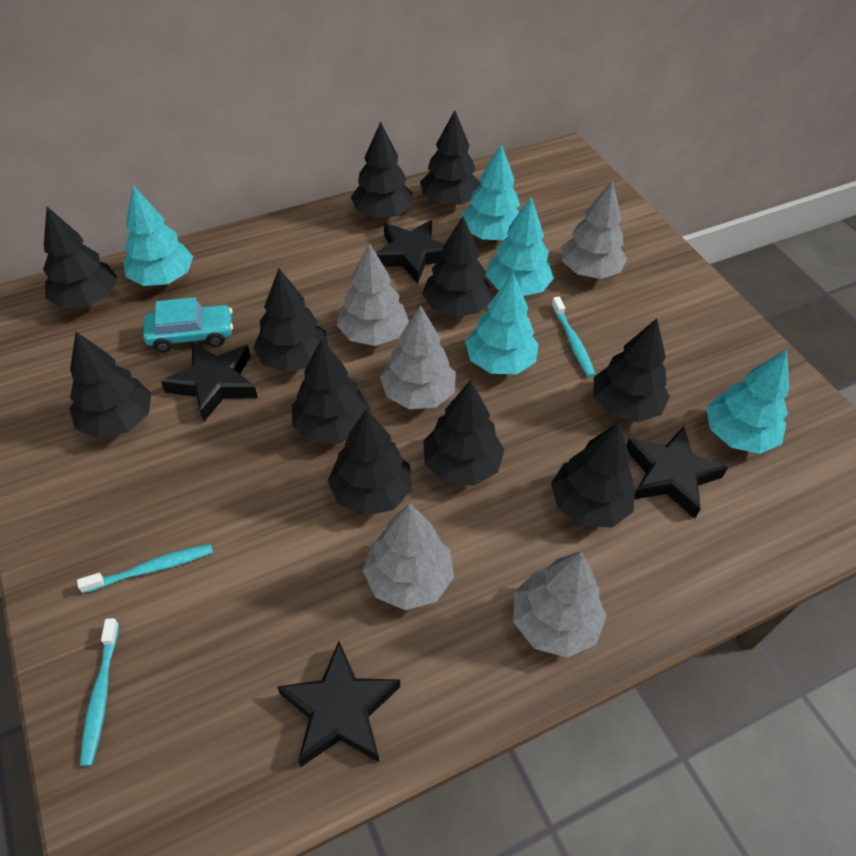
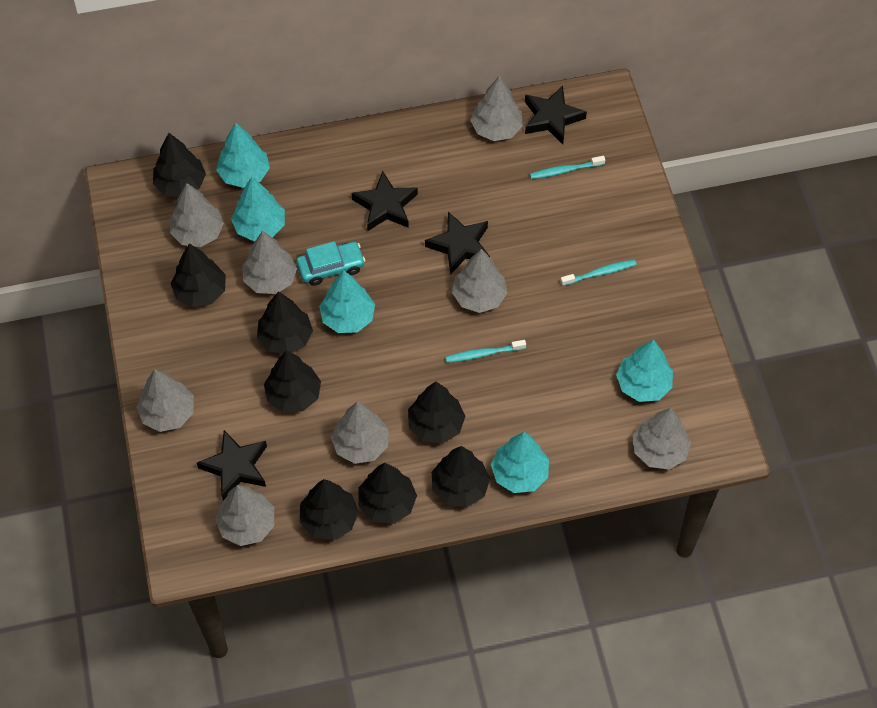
black tree: 11 -> 8
grey tree: 5 -> 8

